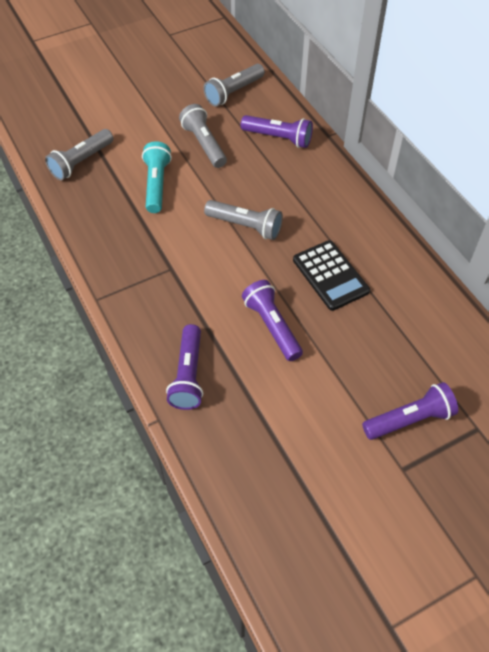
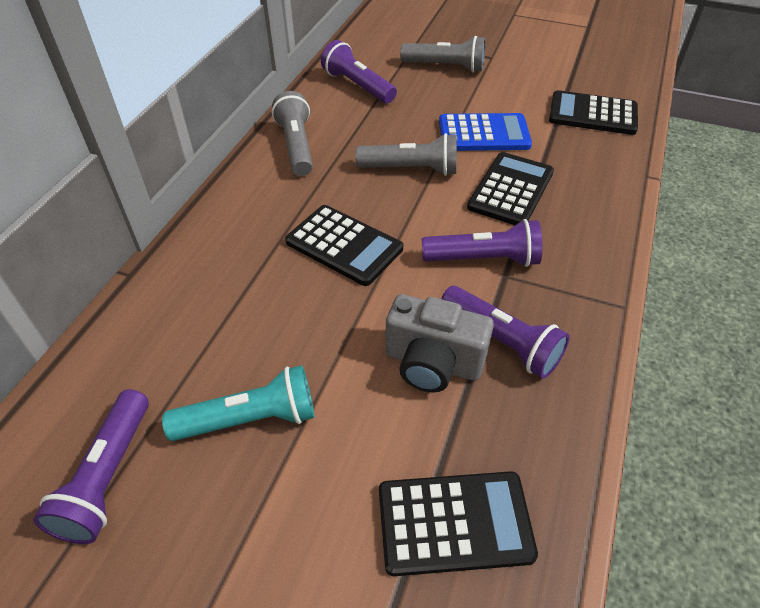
black calculator: 1 -> 4
blue calculator: 0 -> 1
grey camera: 0 -> 1
grey flashlight: 4 -> 3

